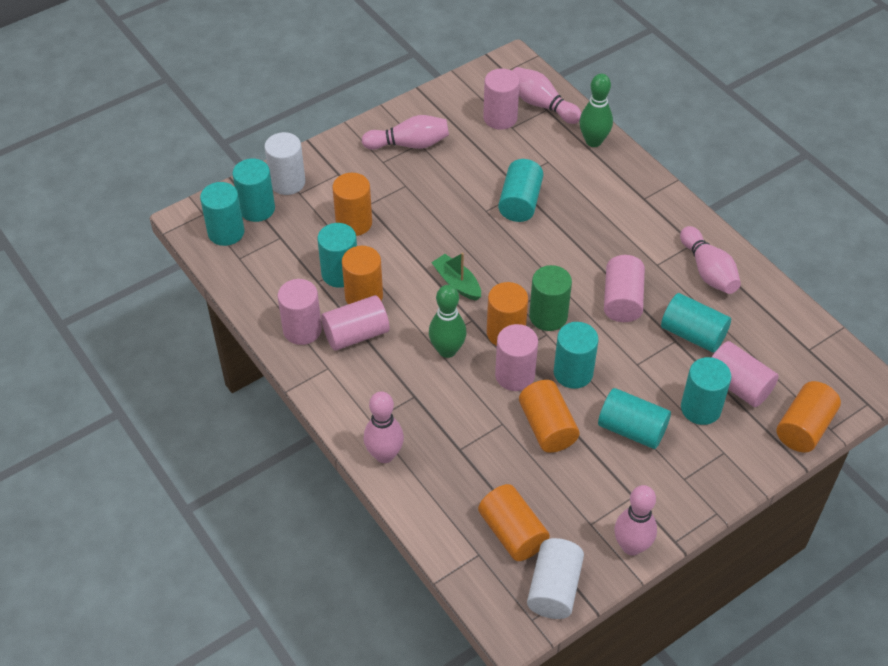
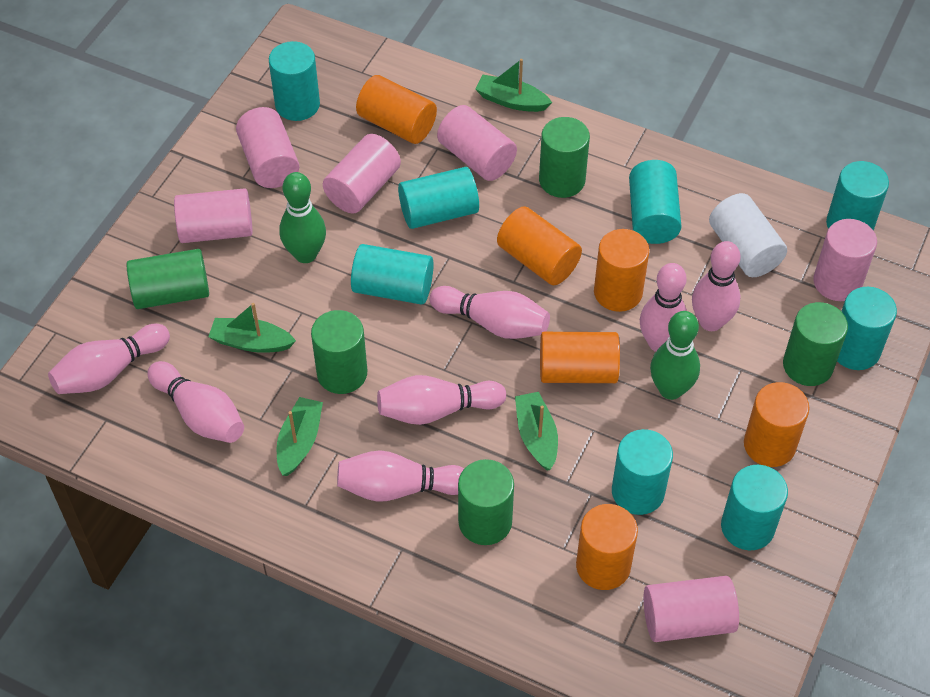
green boat: 1 -> 4
green cylinder: 1 -> 5
pink bowling pin: 5 -> 7
white cylinder: 2 -> 1

